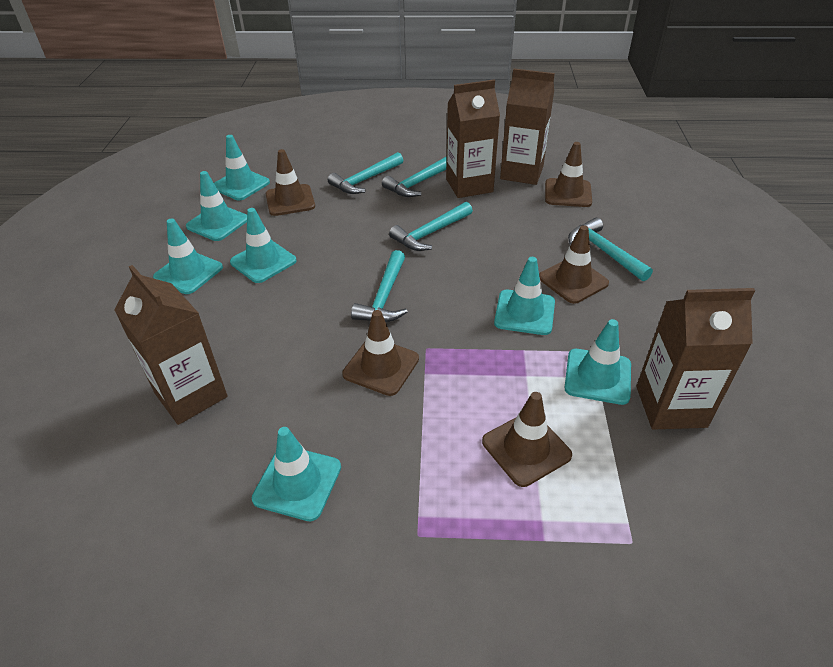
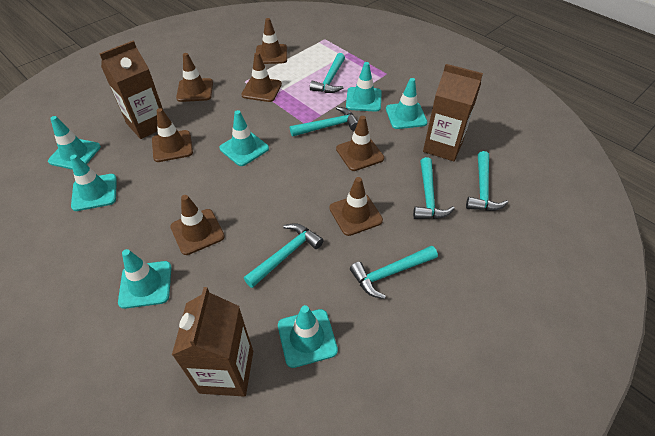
brown carton: 4 -> 3
brown traffic cone: 5 -> 7
turquoise hammer: 5 -> 6

